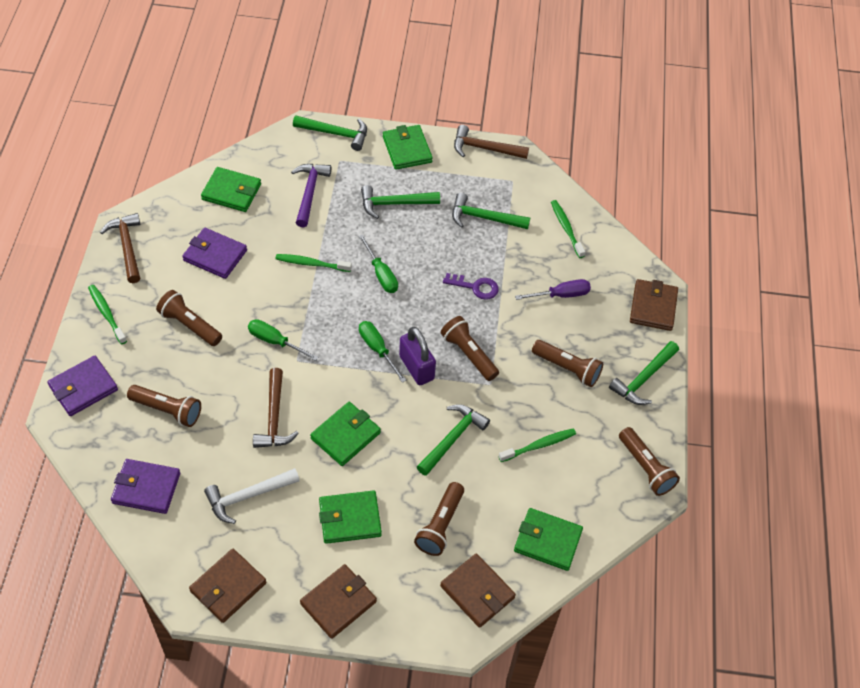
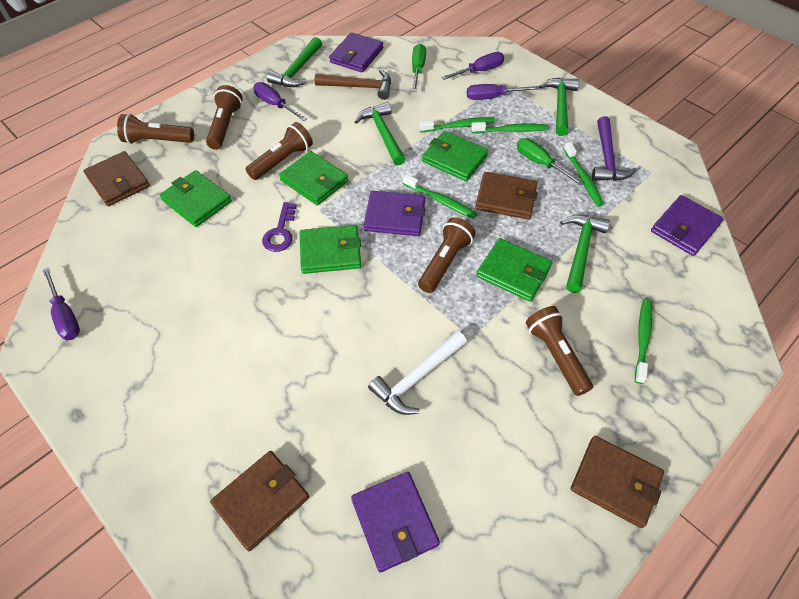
brown flashlight: 6 -> 5
brown hammer: 3 -> 1
green hammer: 5 -> 4
green screwdriver: 3 -> 2
green toothbrush: 4 -> 5
purple padlock: 1 -> 0
purple screwdriver: 1 -> 4
purple wallet: 3 -> 4

